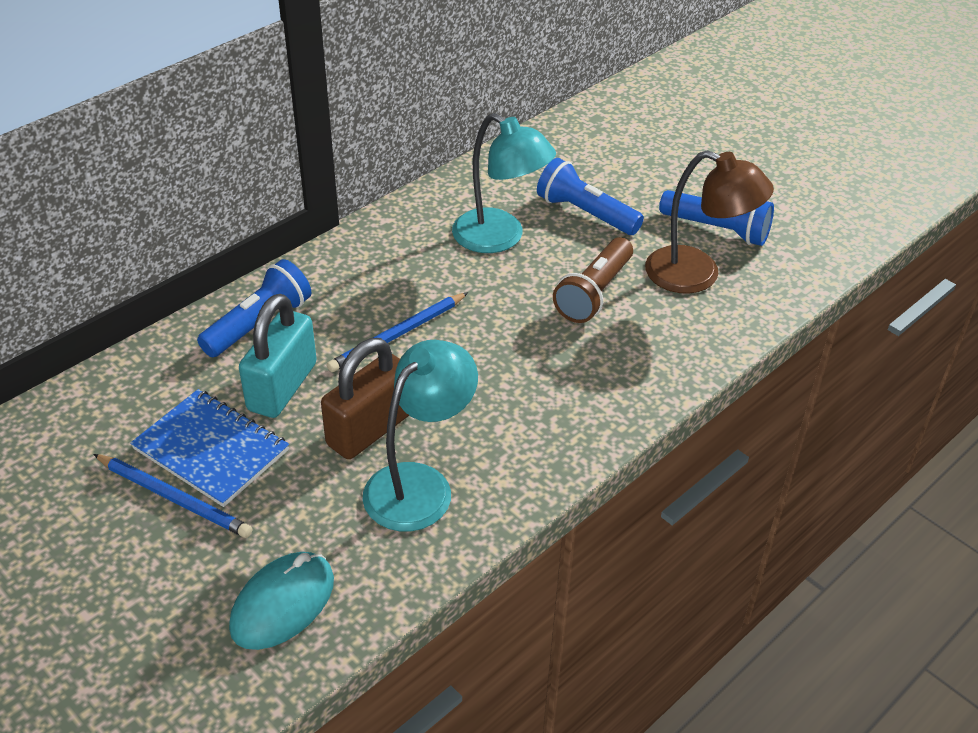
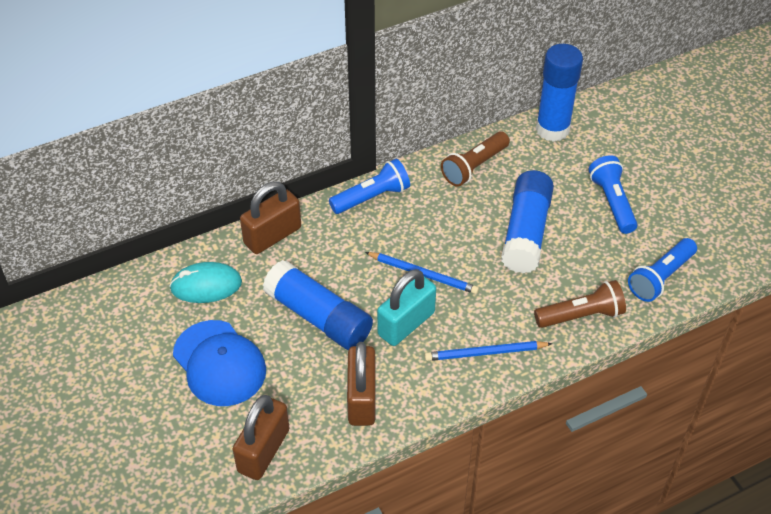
blue cap: 0 -> 1
blue glue stick: 0 -> 3
blue notebook: 1 -> 0
brown flashlight: 1 -> 2
brown lamp: 1 -> 0
brown padlock: 1 -> 3
turquoise lamp: 2 -> 0

